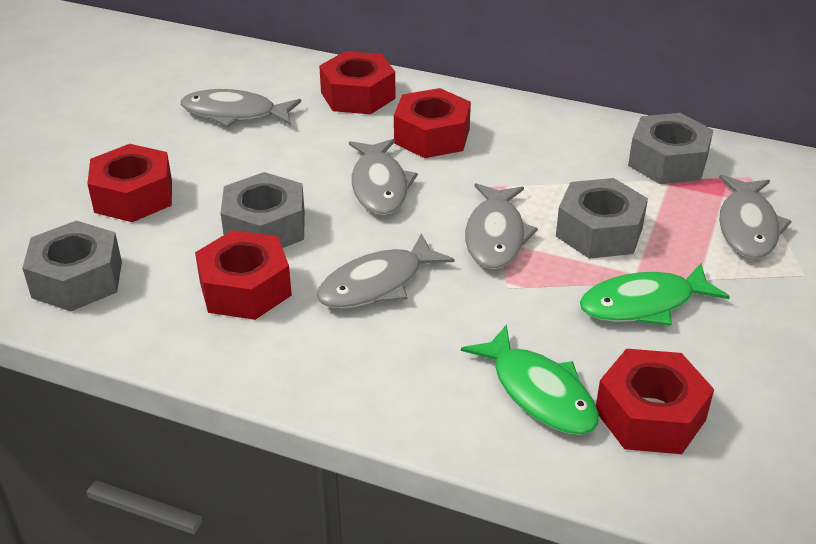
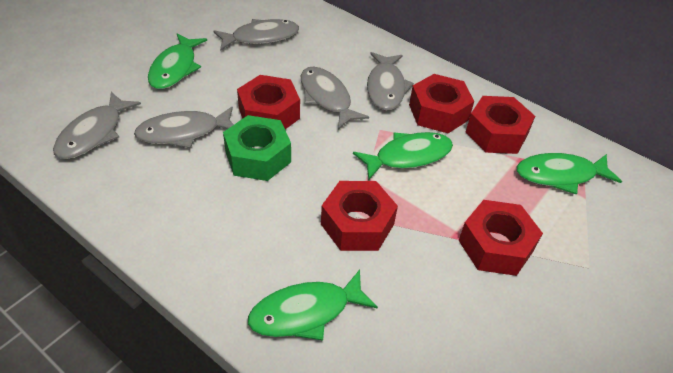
green fish: 2 -> 4
green nut: 0 -> 1
grey nut: 4 -> 0

